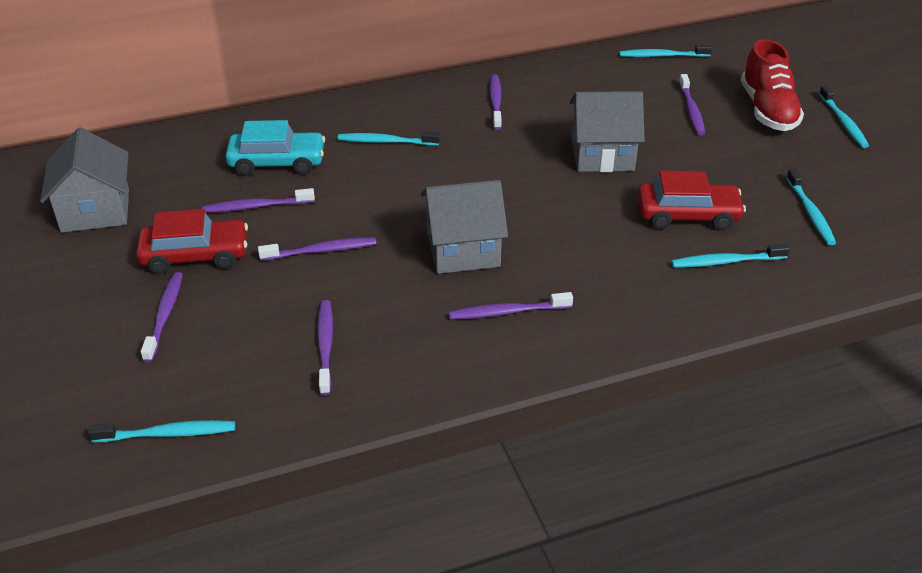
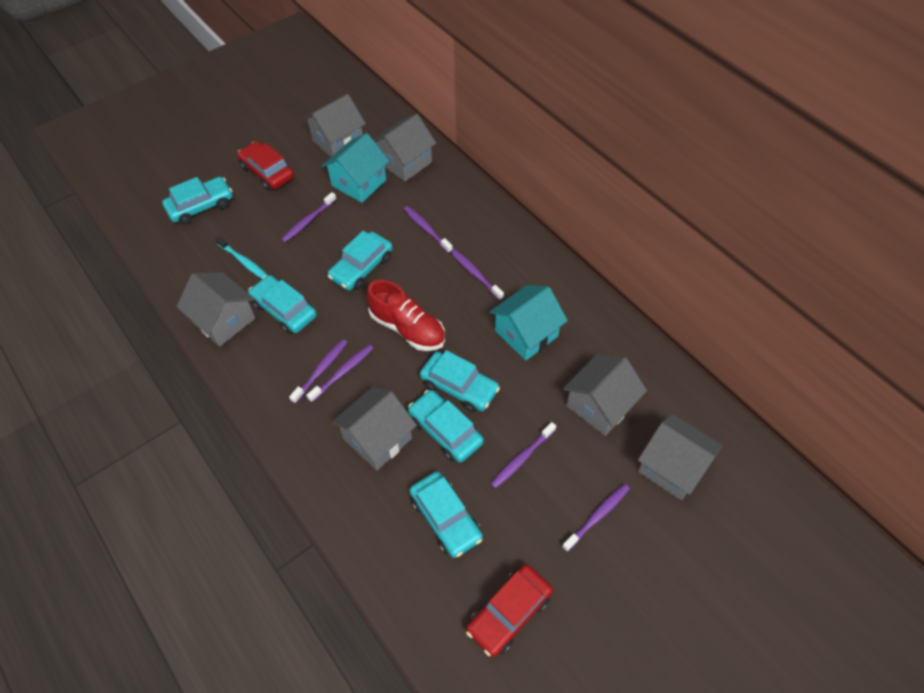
grey house: 3 -> 6
turquoise car: 1 -> 6
turquoise house: 0 -> 2
turquoise toothbrush: 6 -> 1

